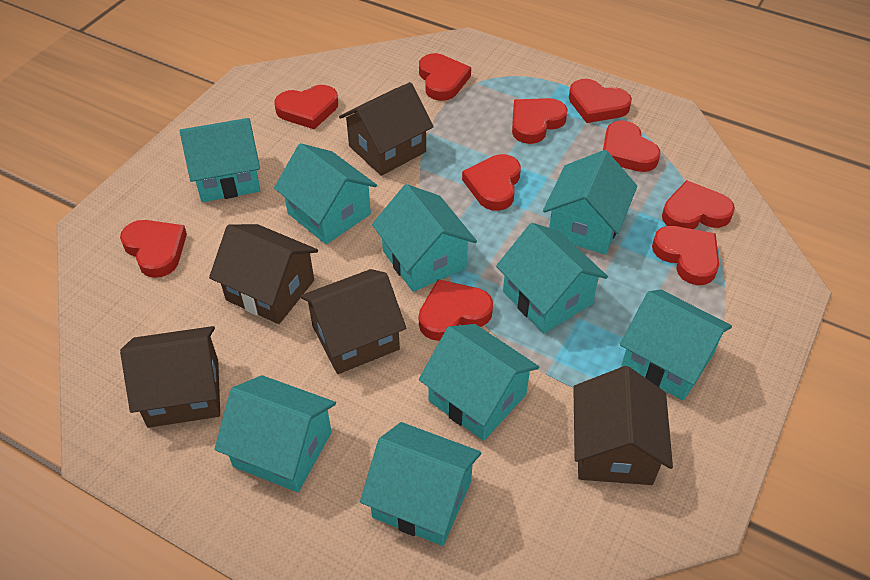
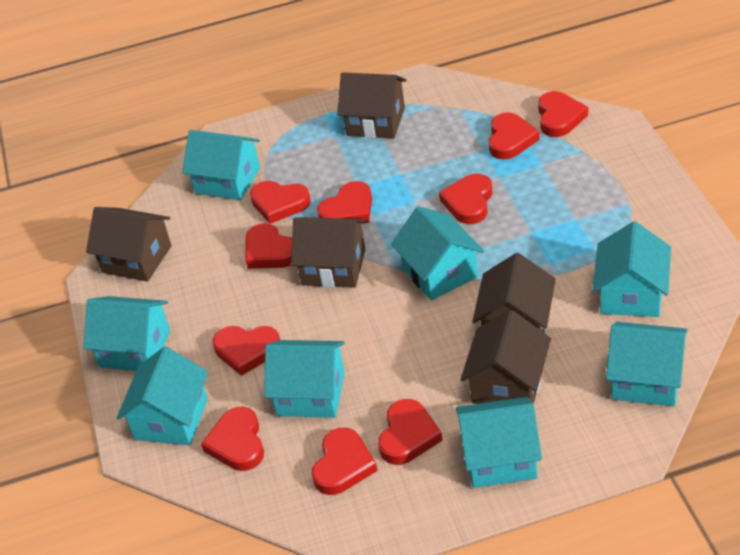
turquoise house: 9 -> 8

